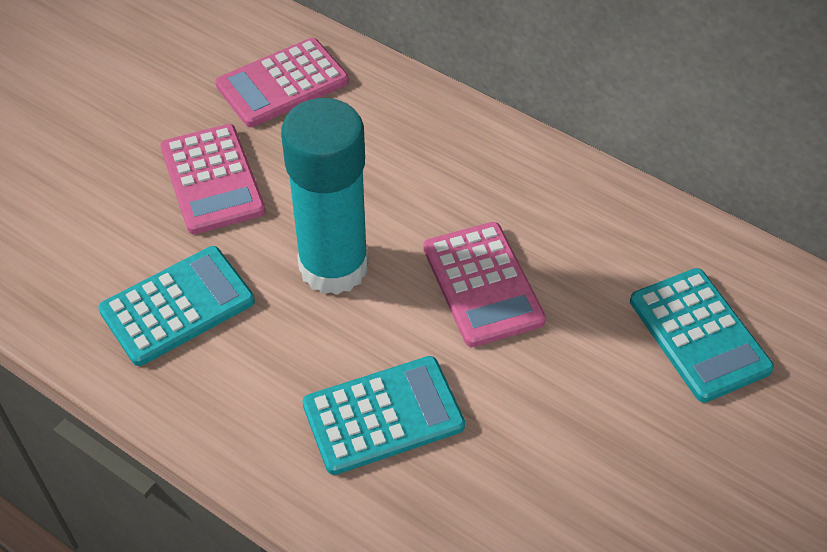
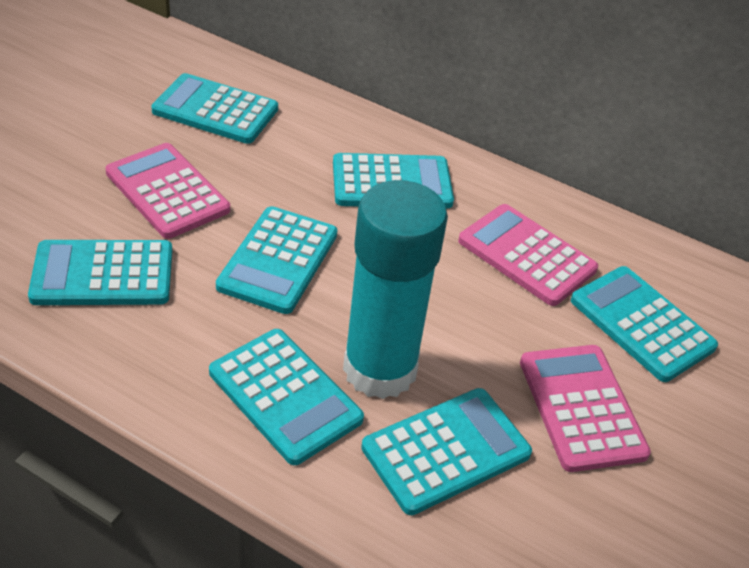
turquoise calculator: 3 -> 7

